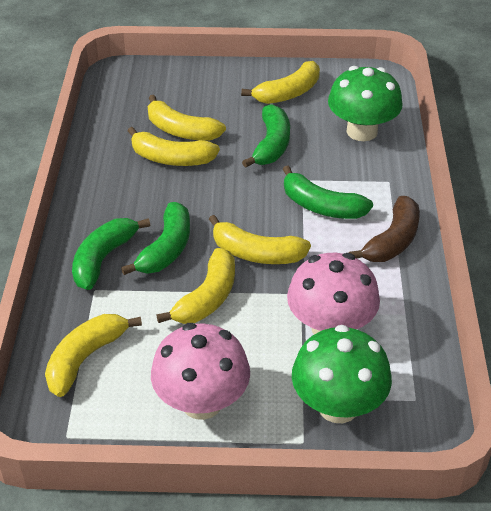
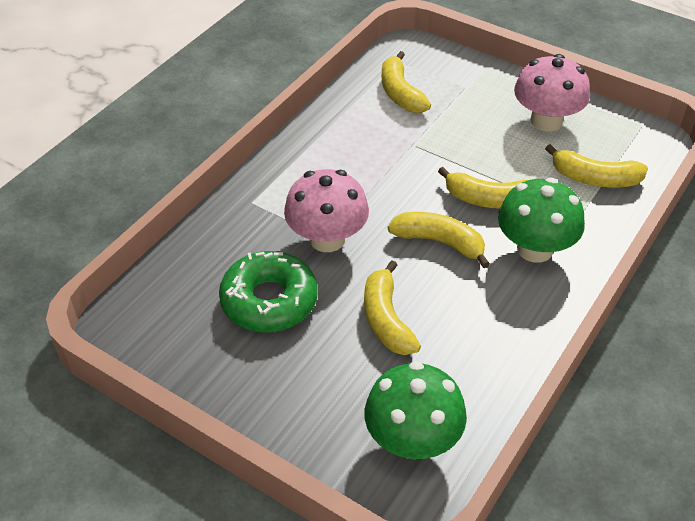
brown banana: 1 -> 0
green banana: 4 -> 0
green donut: 0 -> 1
yellow banana: 6 -> 5

